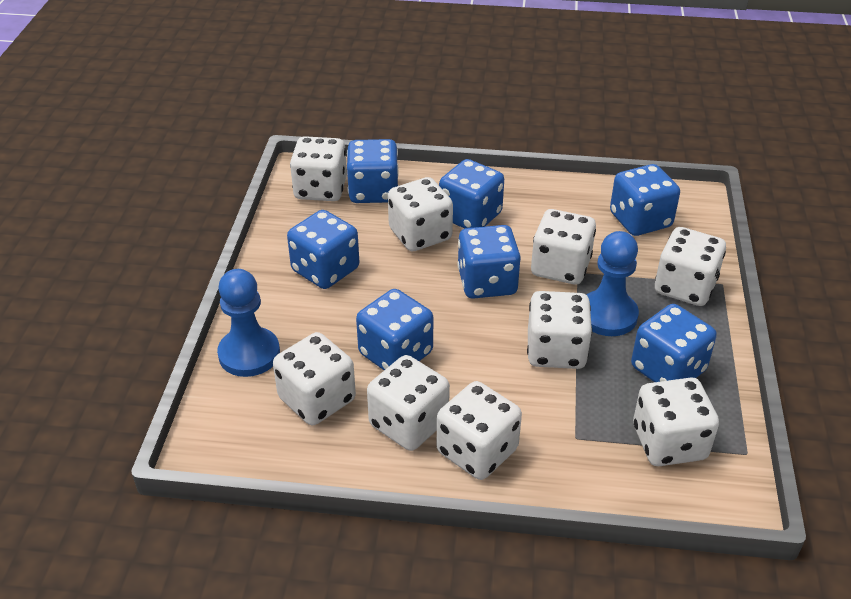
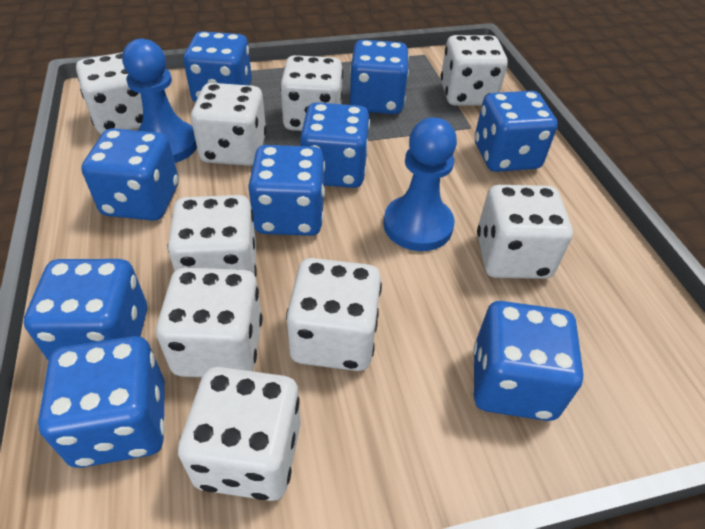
blue dice: 7 -> 9

